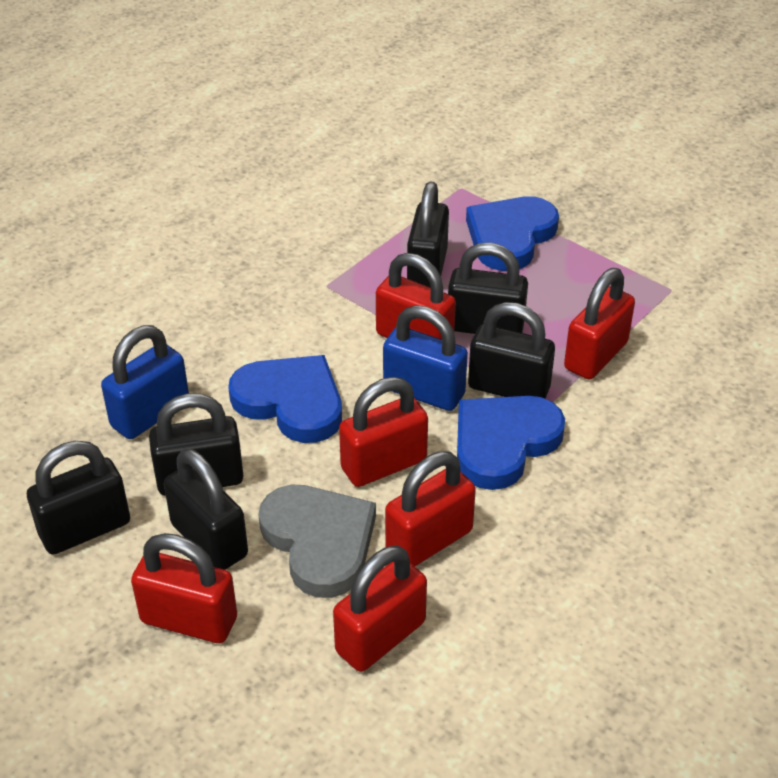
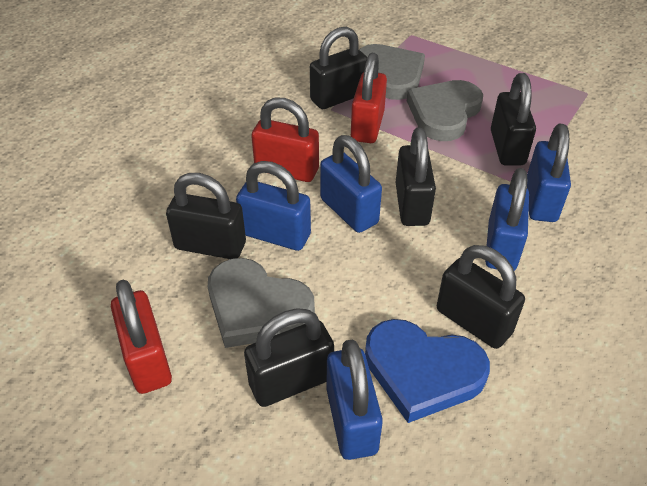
blue heart: 3 -> 1
blue padlock: 2 -> 5
grey heart: 1 -> 3
red padlock: 6 -> 3

